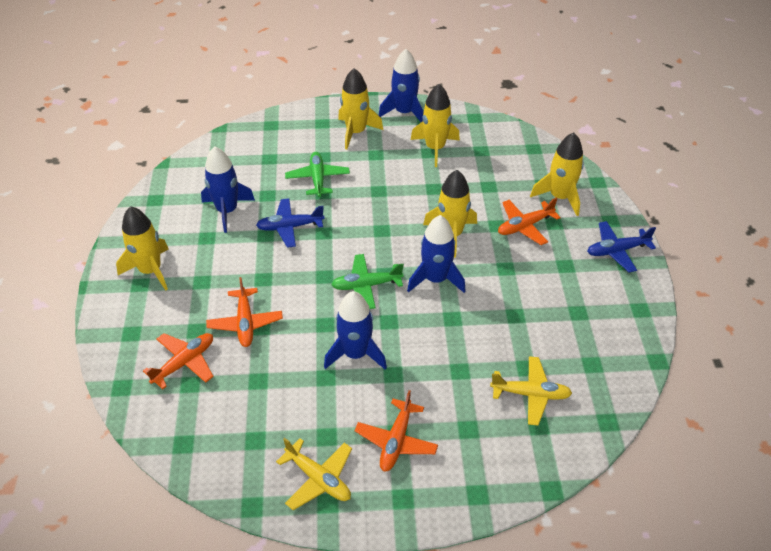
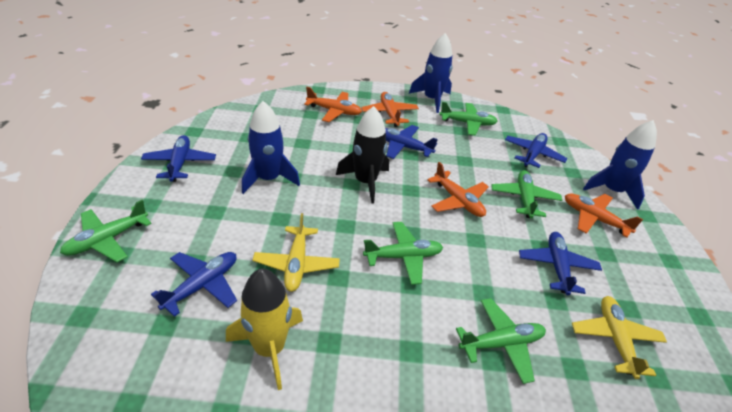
black rocket: 0 -> 1
blue plane: 2 -> 5
blue rocket: 4 -> 3
green plane: 2 -> 5
yellow rocket: 5 -> 1

